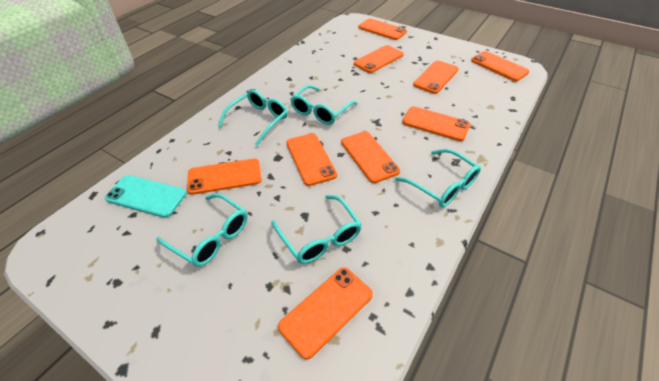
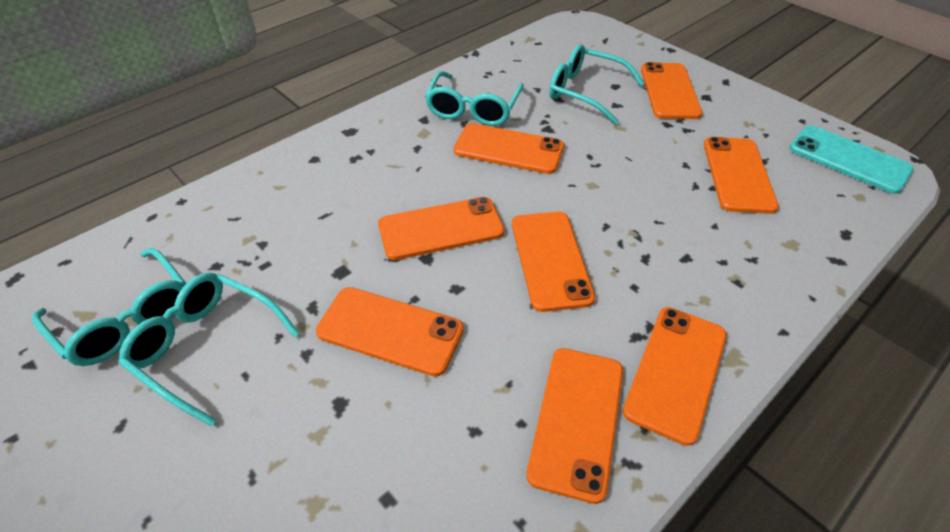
orange phone: 9 -> 8
turquoise glasses: 5 -> 4

